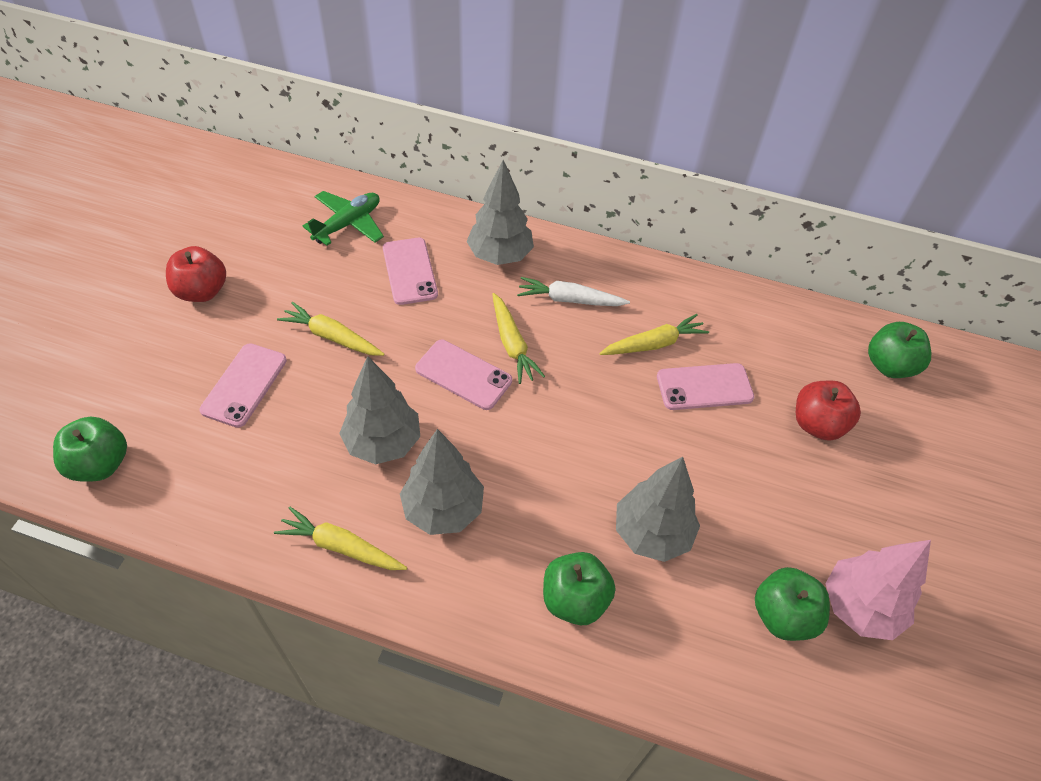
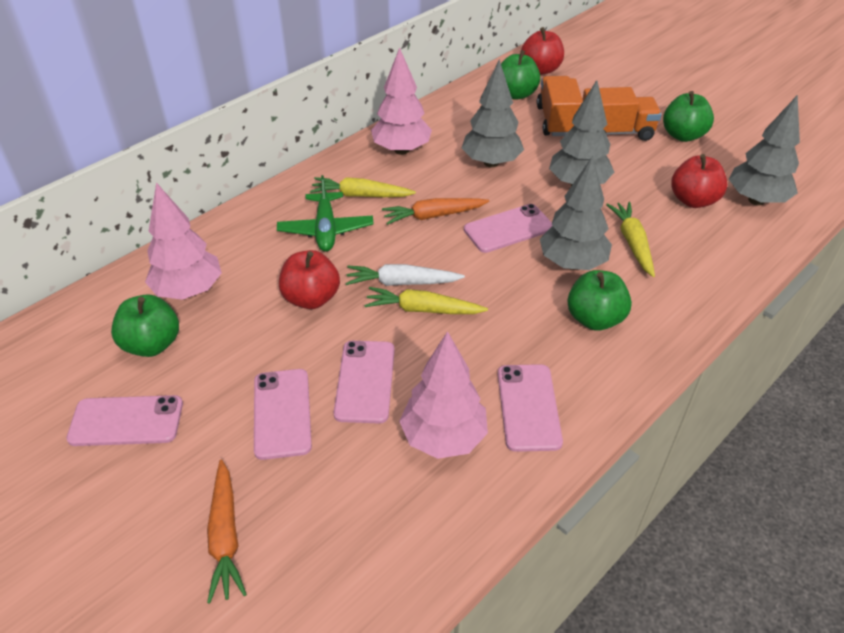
orange carrot: 0 -> 2
orange truck: 0 -> 2
pink phone: 4 -> 5
pink tree: 1 -> 3
red apple: 2 -> 3
yellow carrot: 4 -> 3

